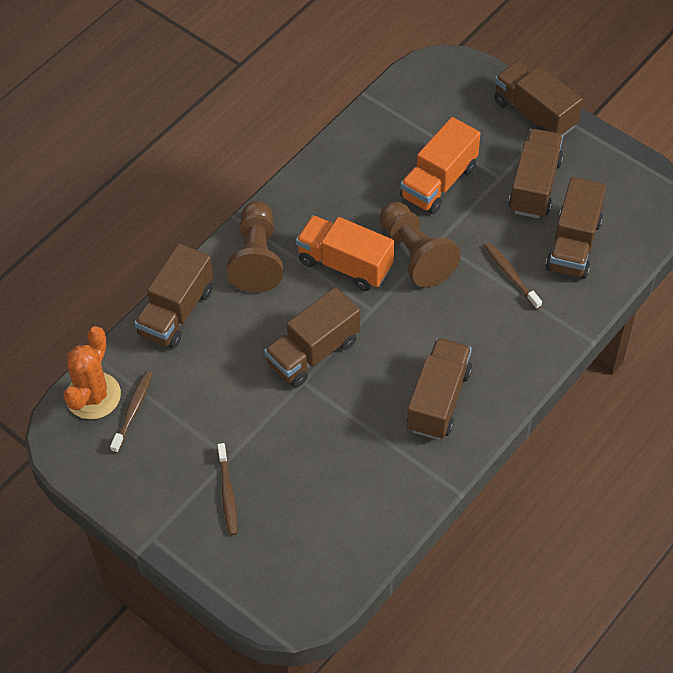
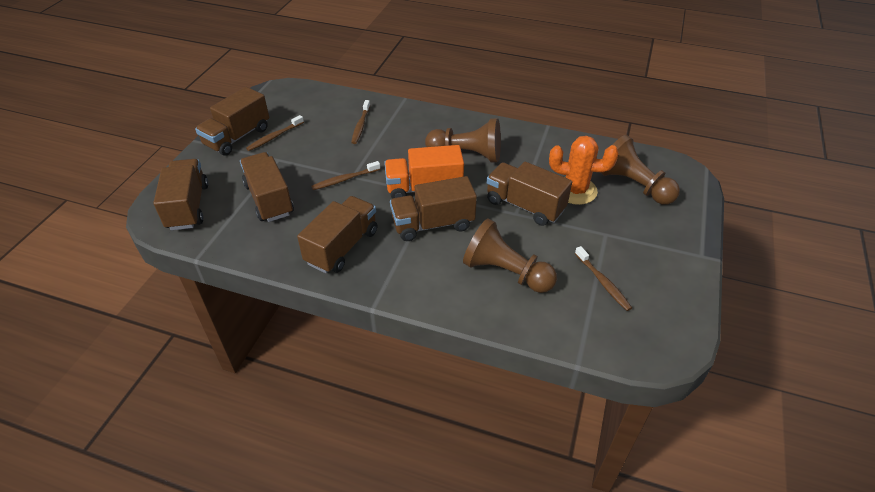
brown pawn: 2 -> 3
brown toothbrush: 3 -> 4
orange truck: 2 -> 1

